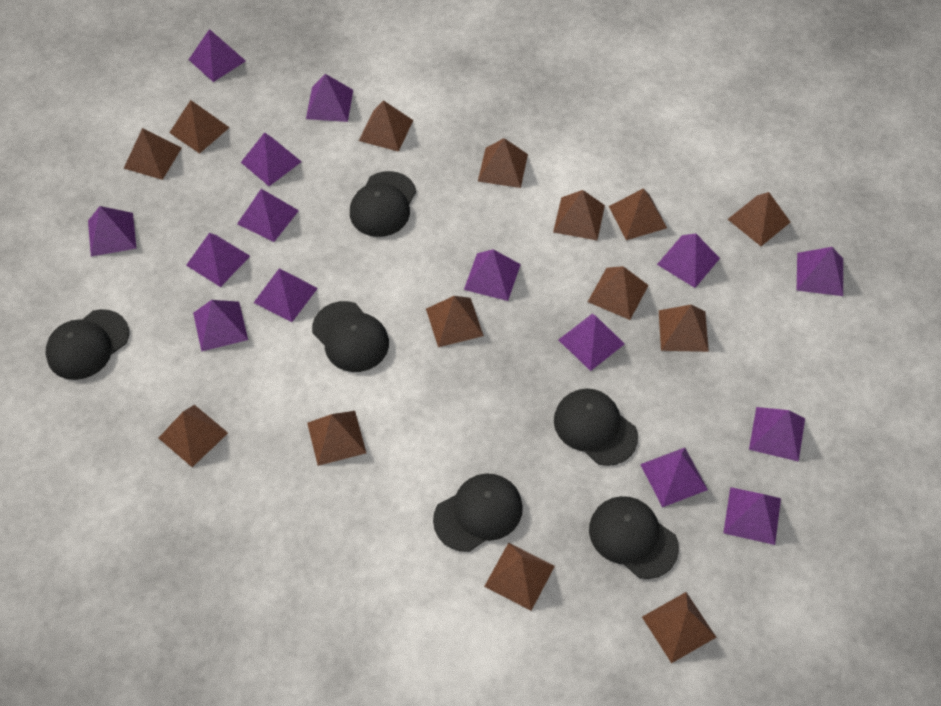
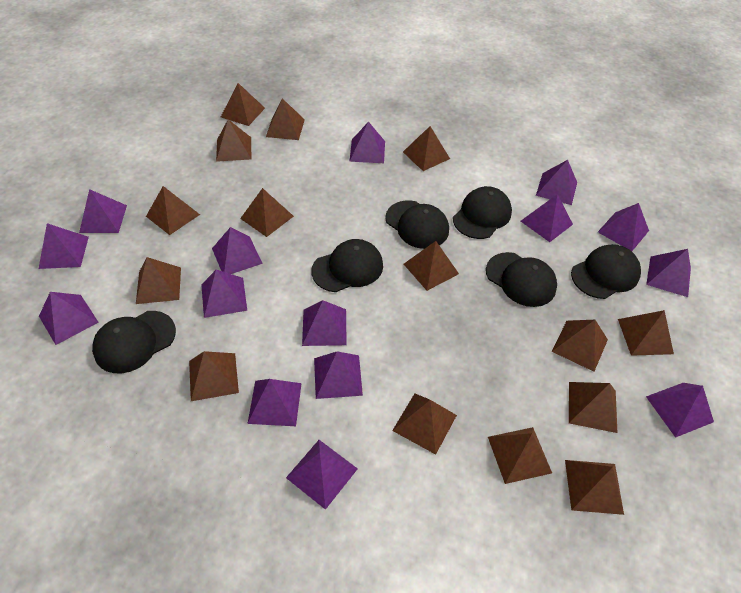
brown pyramid: 14 -> 15

